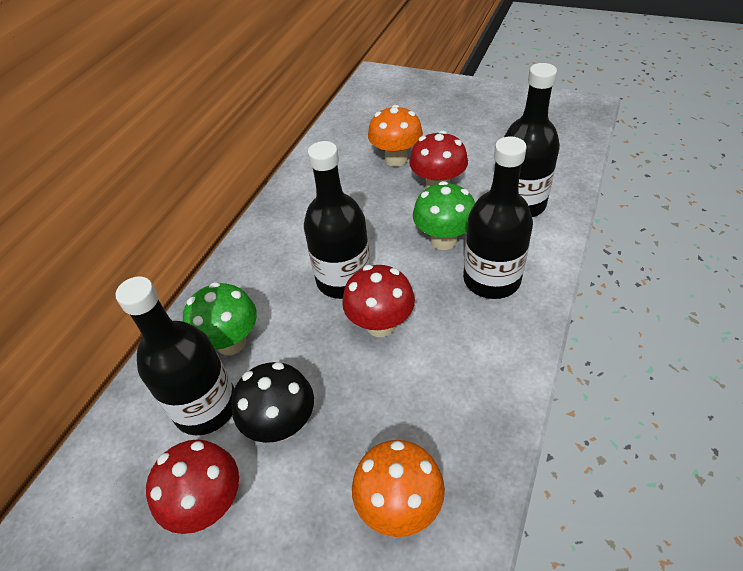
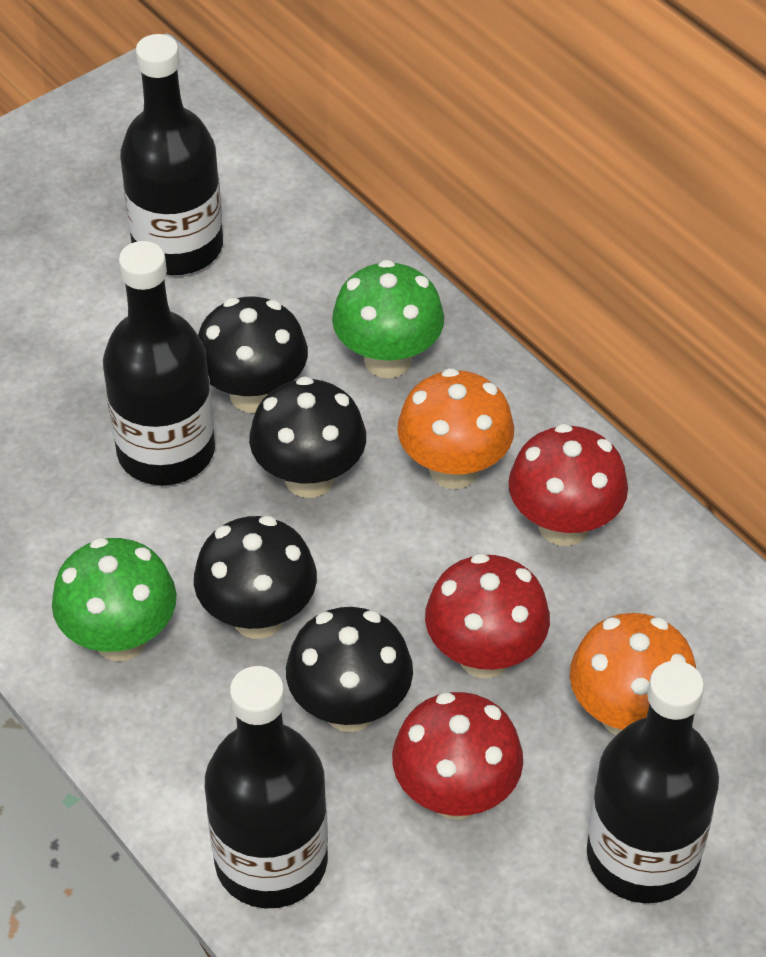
black mushroom: 1 -> 4

